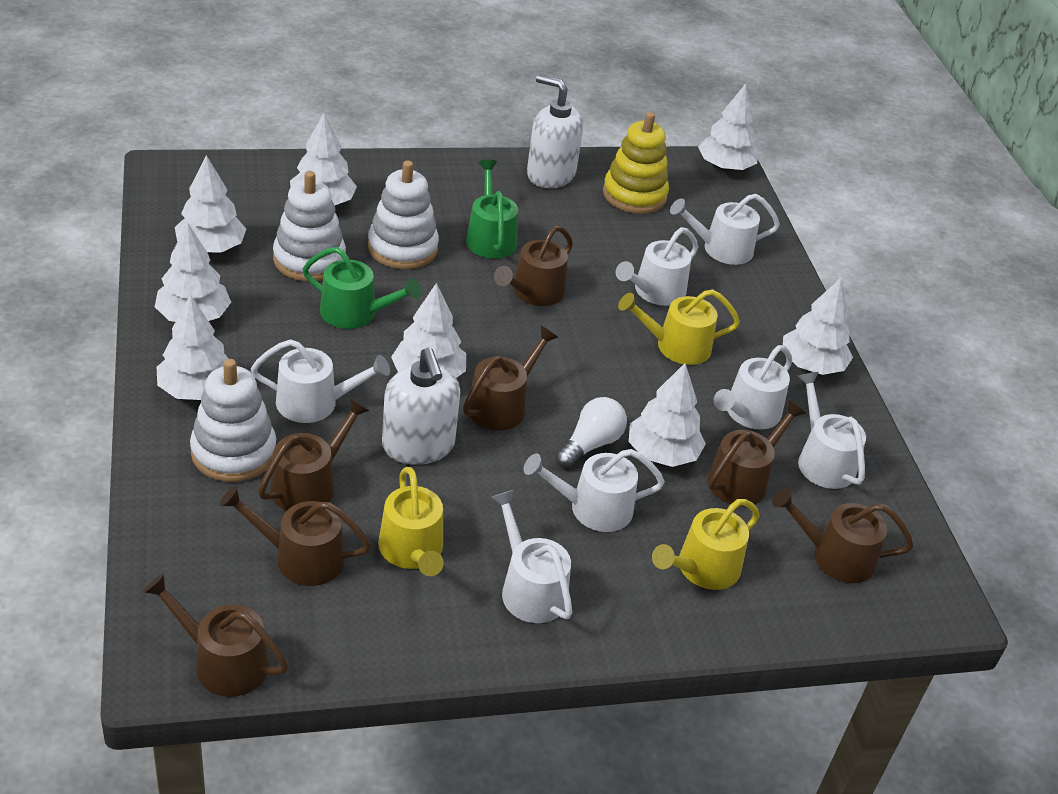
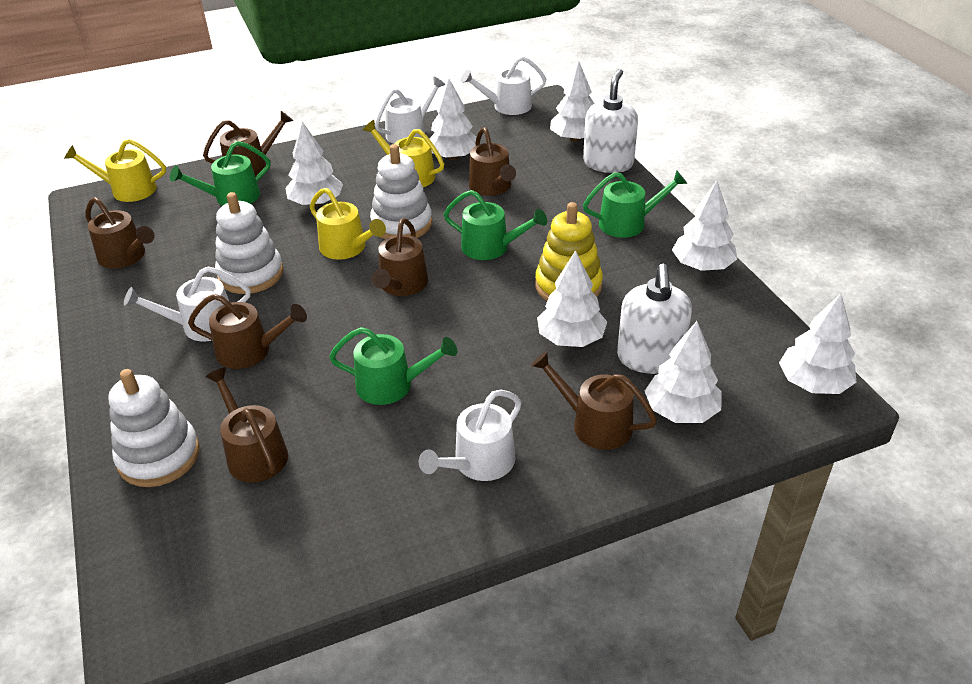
green watering can: 2 -> 4
white light bulb: 1 -> 0
white tree: 8 -> 7
white watering can: 7 -> 4

